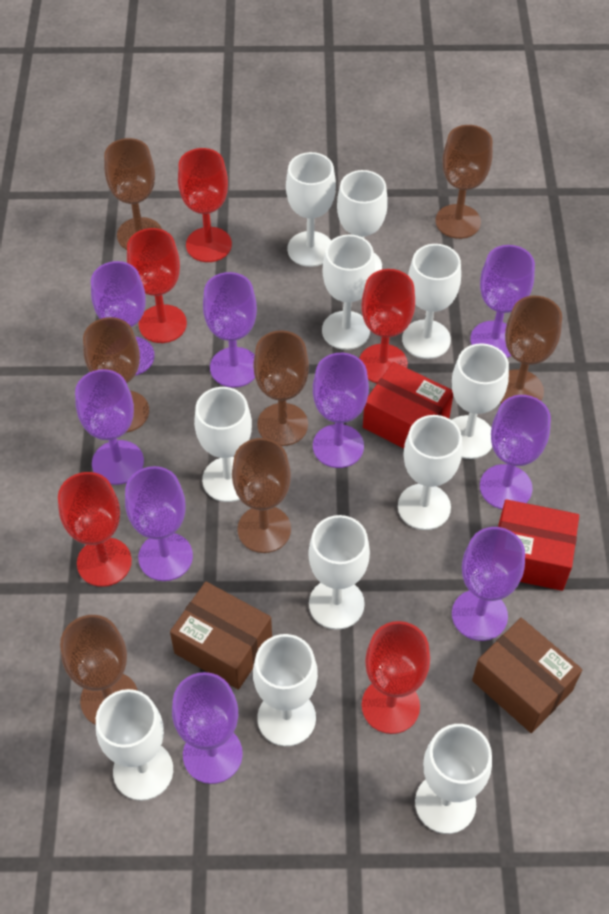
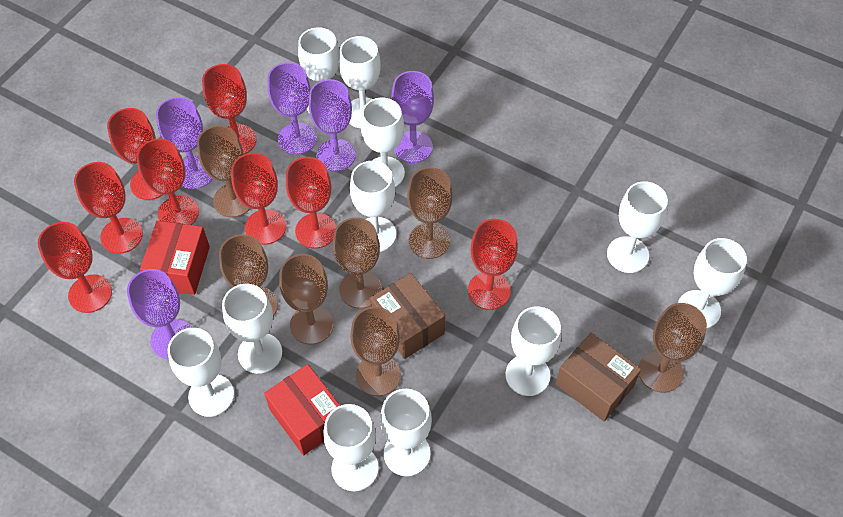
purple goblet: 9 -> 5
red goblet: 5 -> 8

